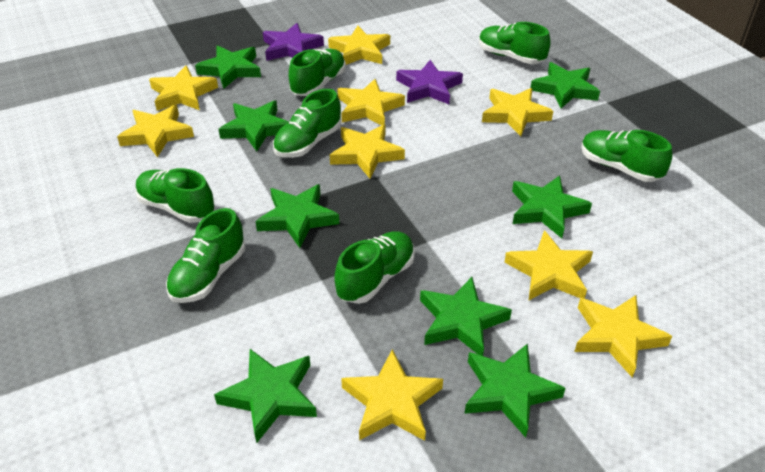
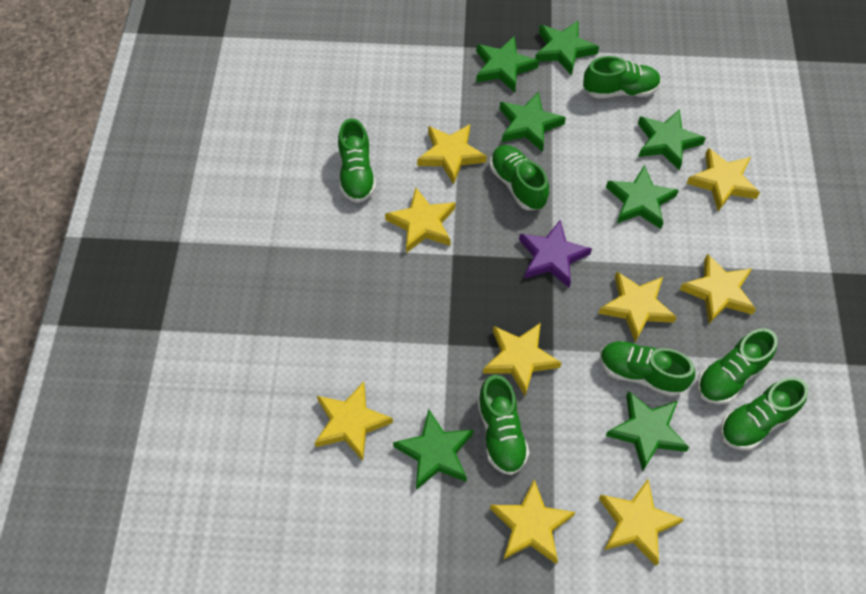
green star: 8 -> 7
purple star: 2 -> 1

